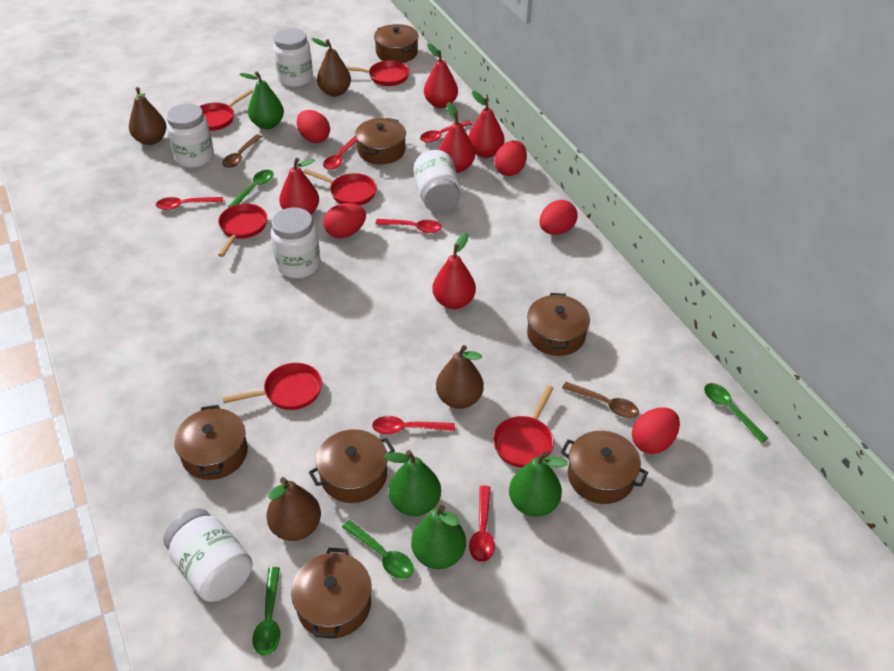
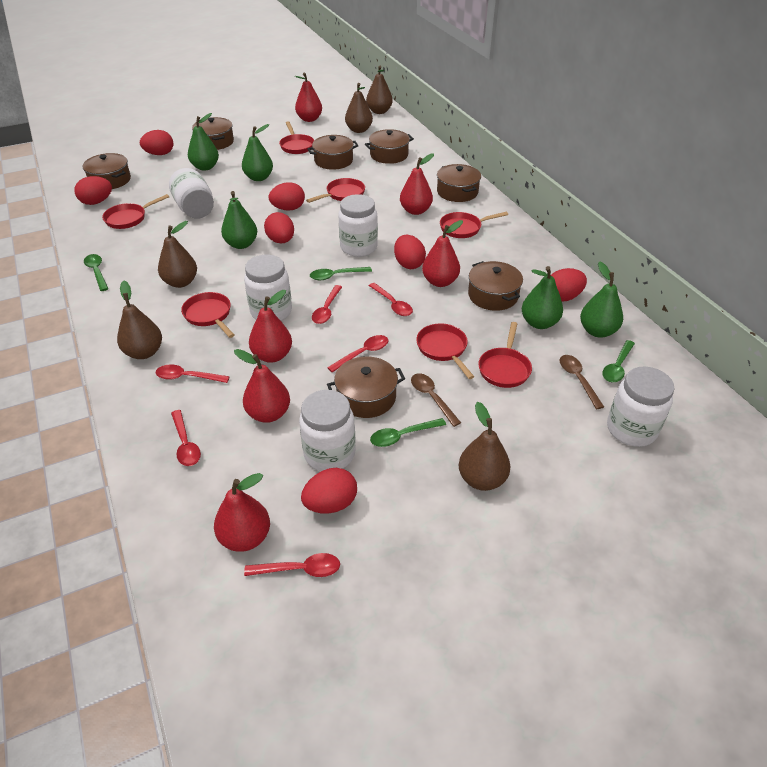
brown pear: 4 -> 5
green pear: 4 -> 5
red egg: 5 -> 7
red pan: 6 -> 7
red pear: 5 -> 6

